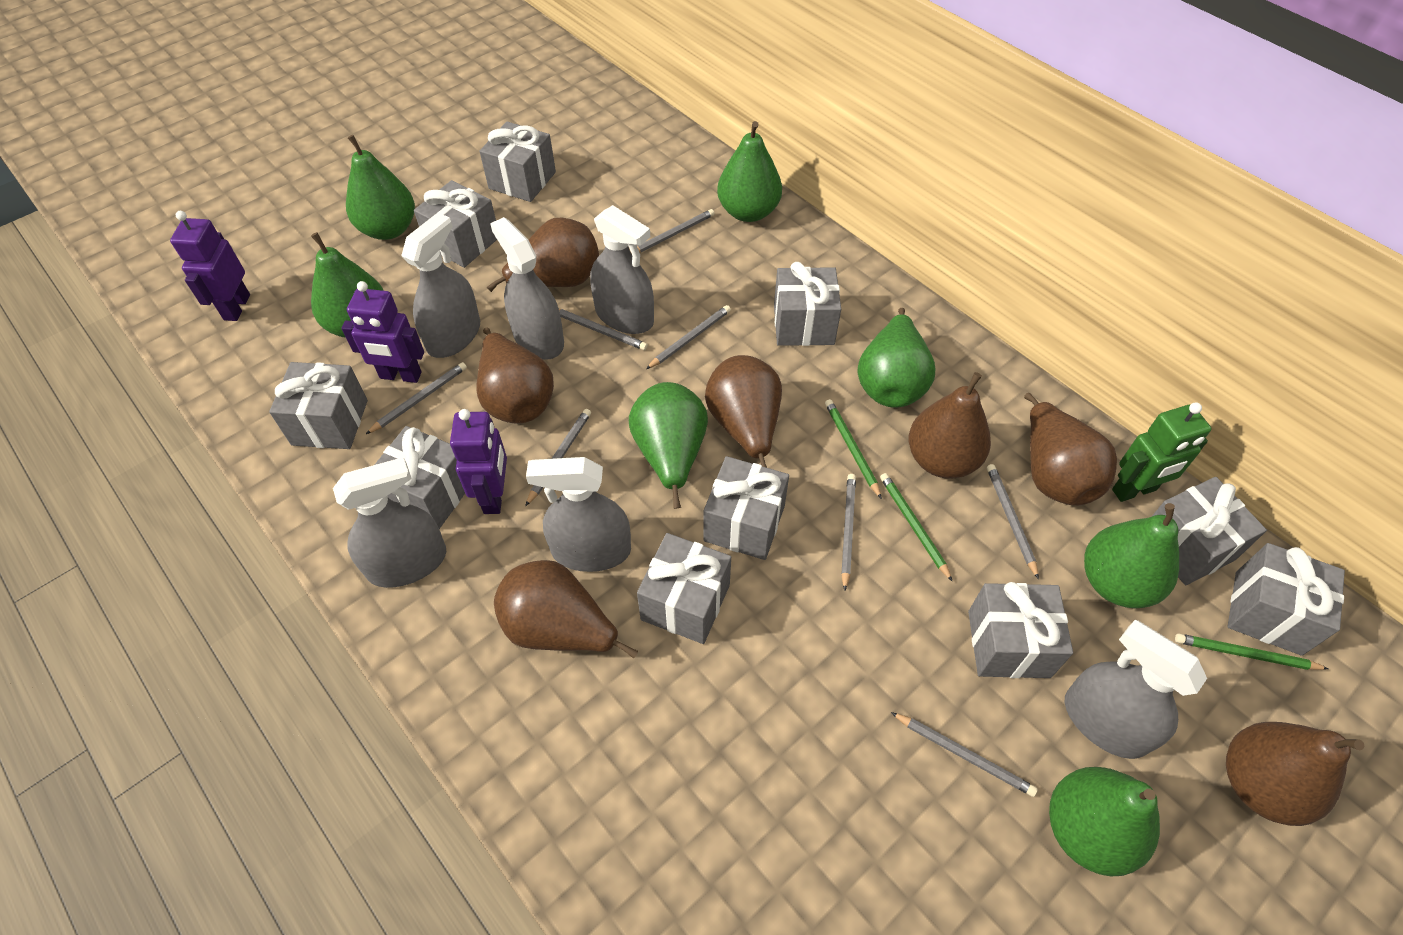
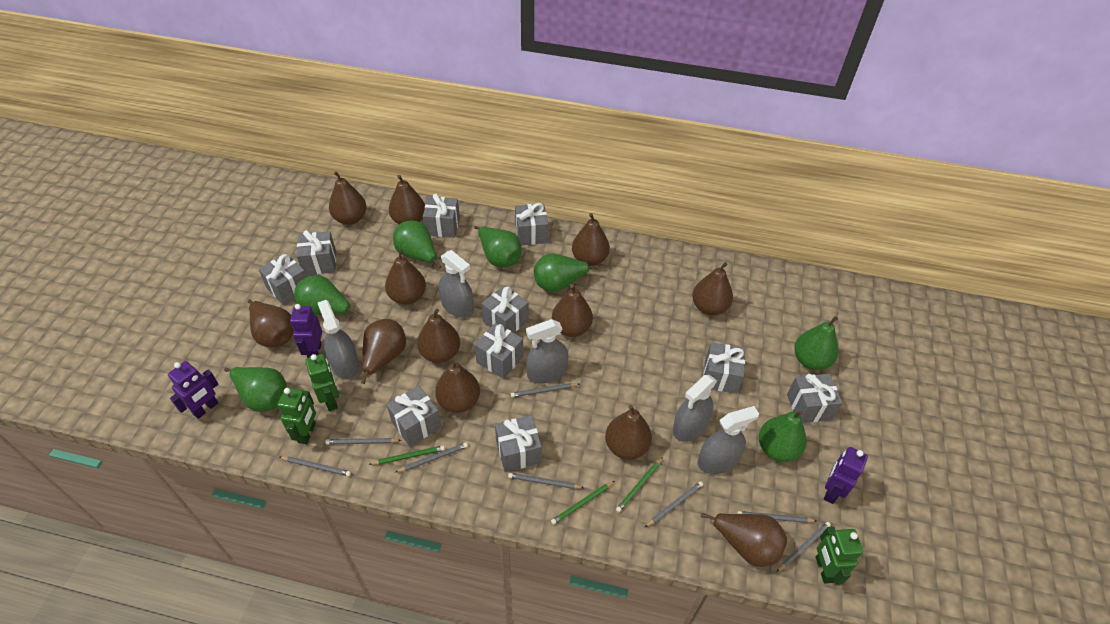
brown pear: 7 -> 12
green robot: 1 -> 3
grey spray bottle: 6 -> 5

